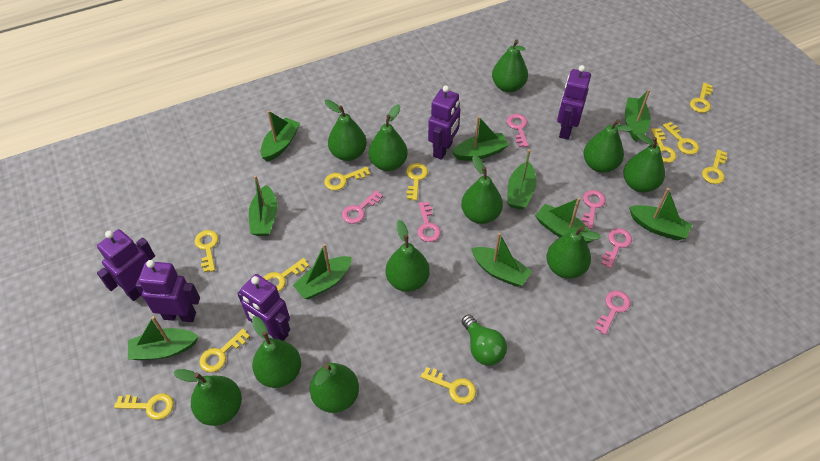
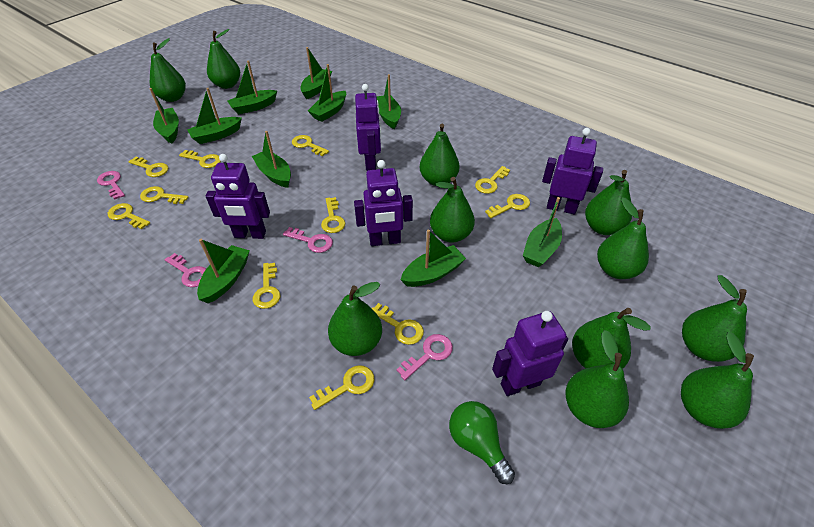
pink key: 6 -> 4

